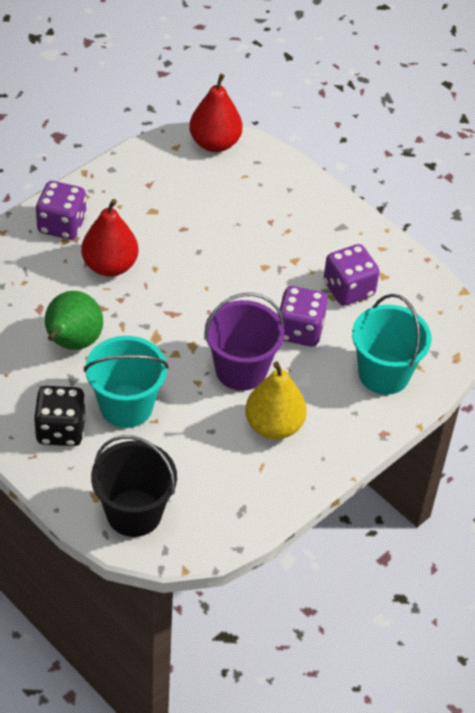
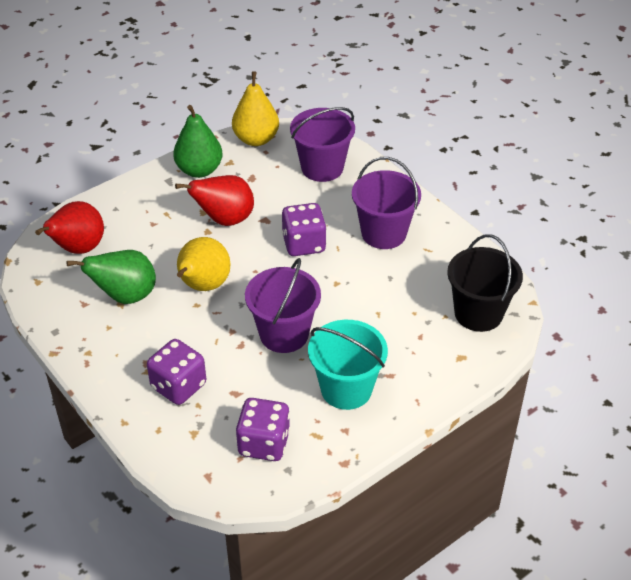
black dice: 1 -> 0
green pear: 1 -> 2
purple bucket: 1 -> 3
turquoise bucket: 2 -> 1
yellow pear: 1 -> 2

